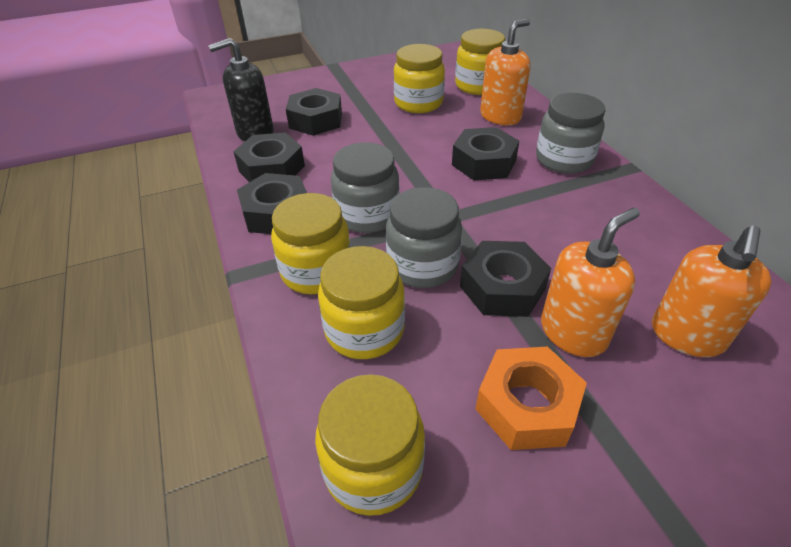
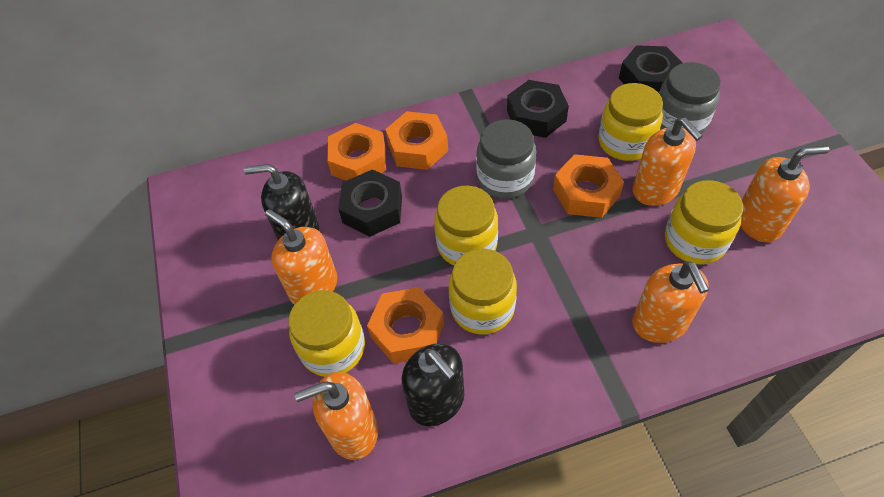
black nut: 5 -> 3
black soap dispenser: 1 -> 2
grey jar: 3 -> 2
orange nut: 1 -> 4
orange soap dispenser: 3 -> 5

